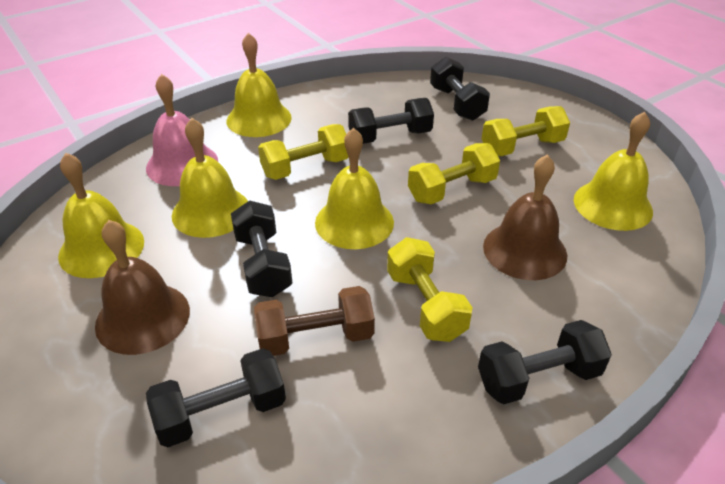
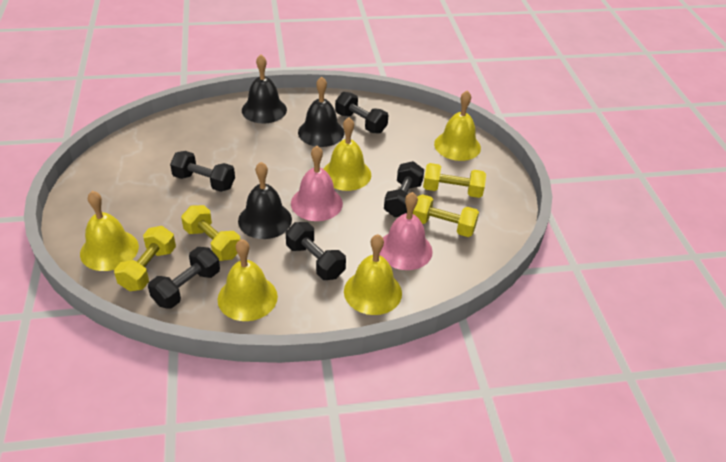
black bell: 0 -> 3
brown bell: 2 -> 0
brown dumbbell: 1 -> 0
pink bell: 1 -> 2

